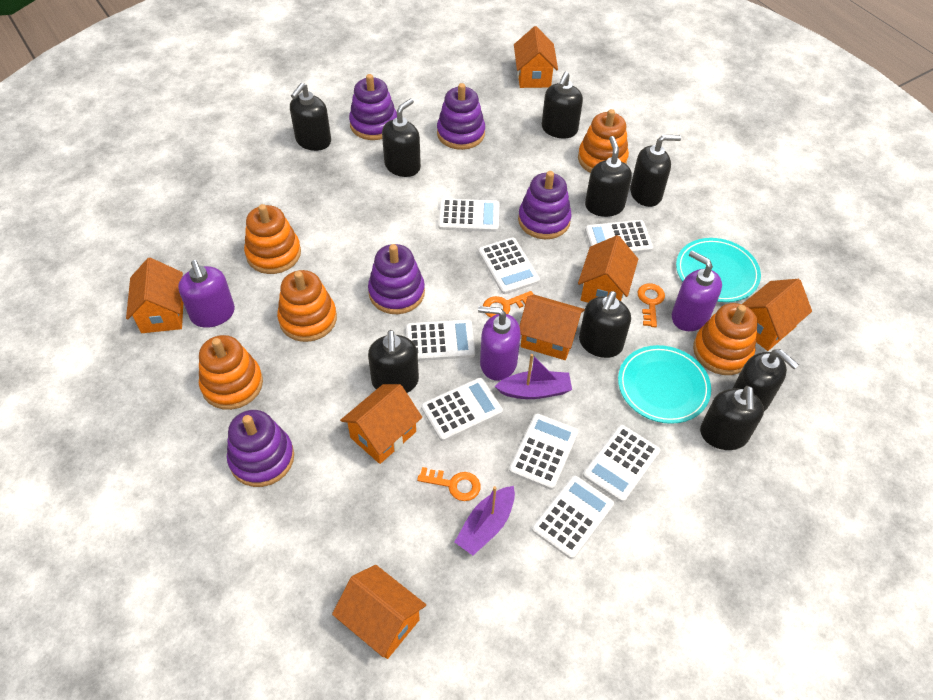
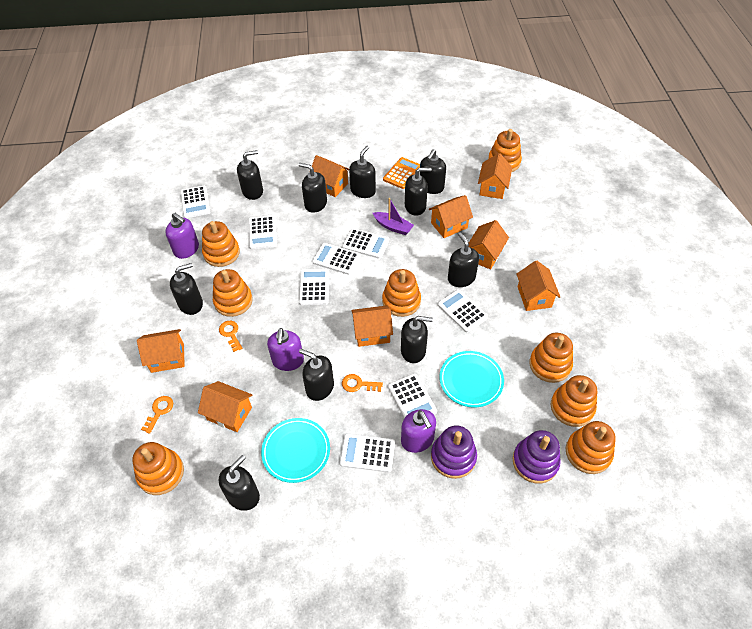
black soap dispenser: 9 -> 10
orange calculator: 0 -> 1
orange house: 7 -> 8
orange stacking toy: 5 -> 8
purple boat: 2 -> 1
purple stacking toy: 5 -> 2

